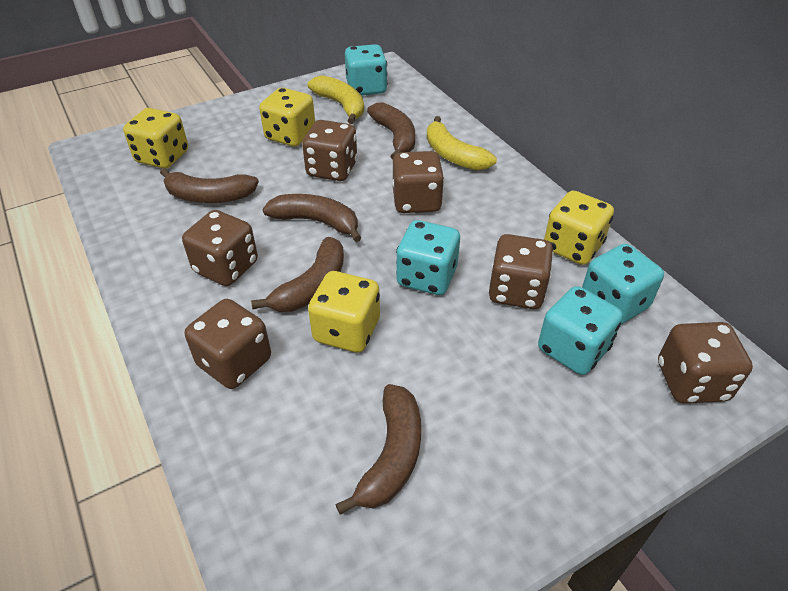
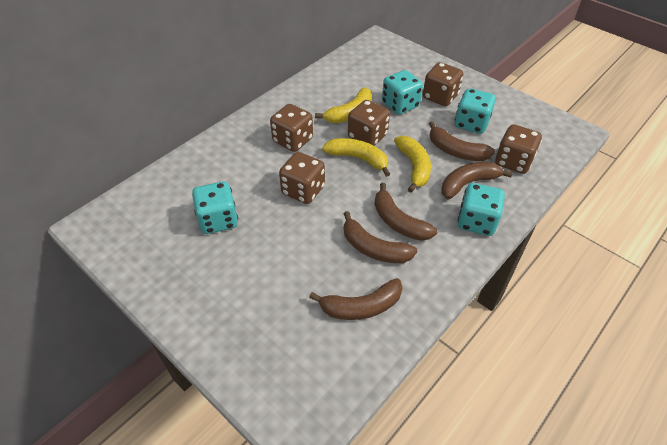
brown dice: 6 -> 5
yellow banana: 2 -> 3
yellow dice: 4 -> 0

